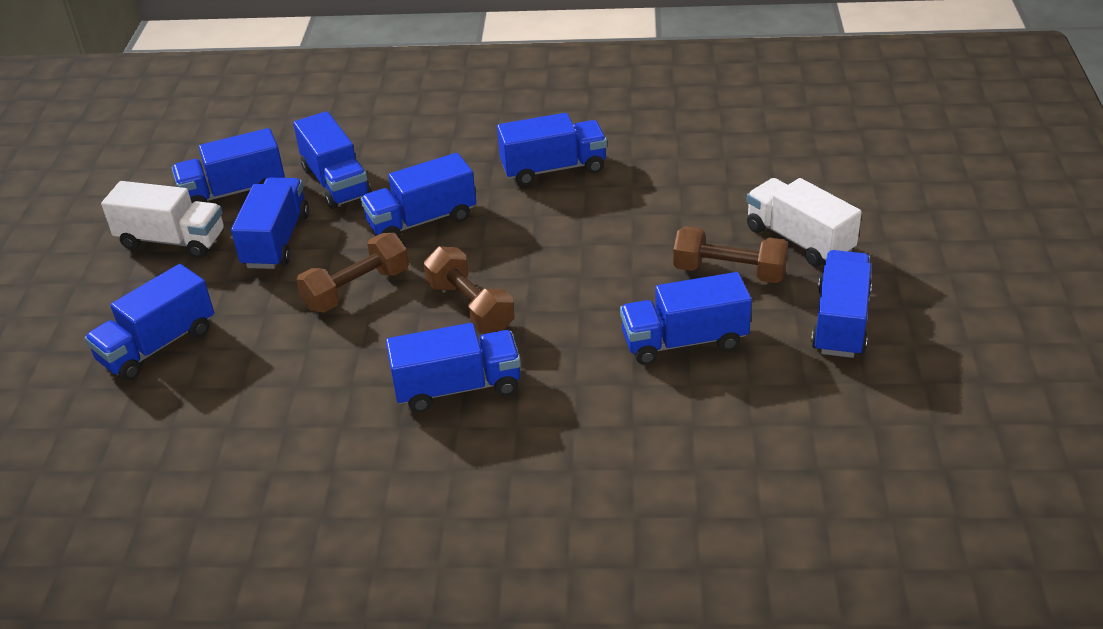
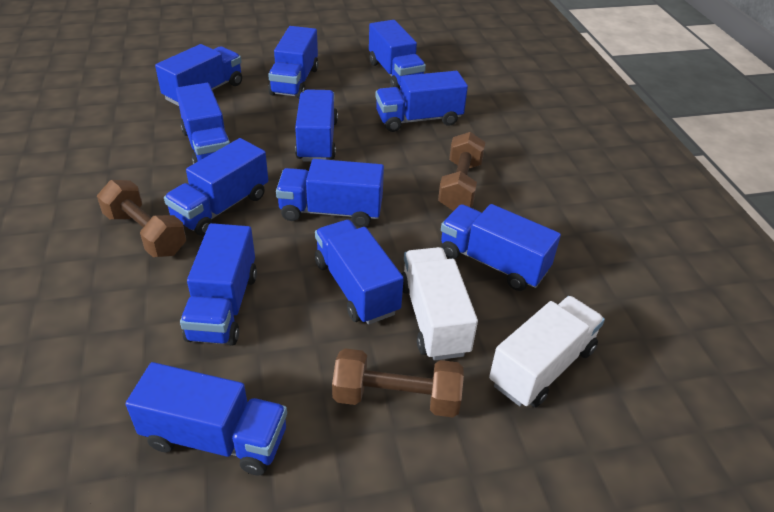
blue truck: 9 -> 12

